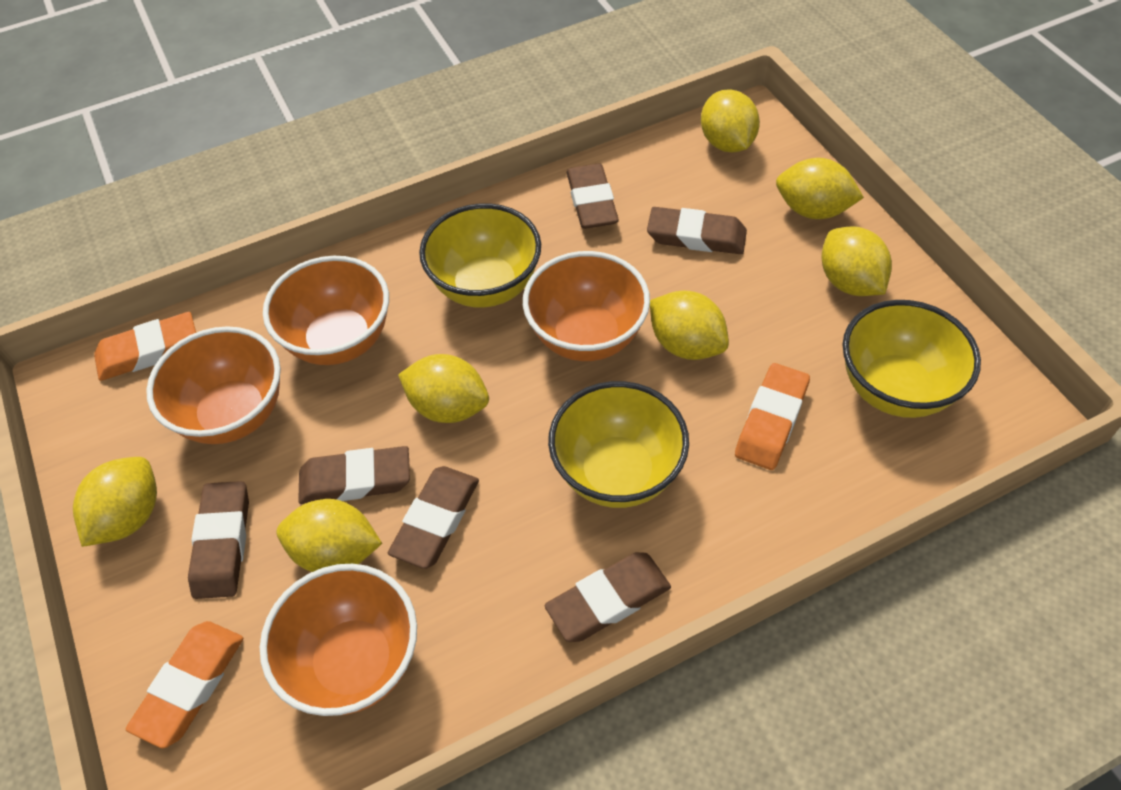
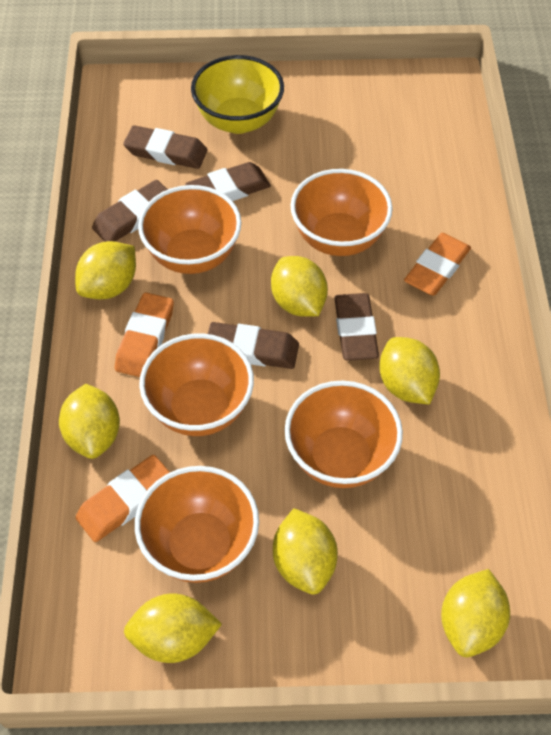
brown eraser: 6 -> 5
orange bowl: 4 -> 5
yellow bowl: 3 -> 1

